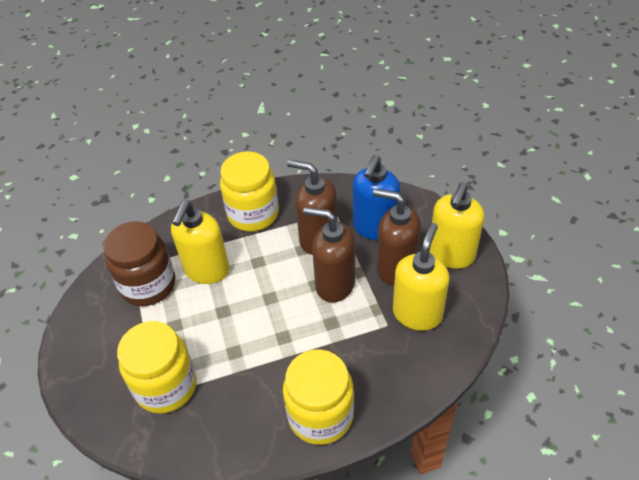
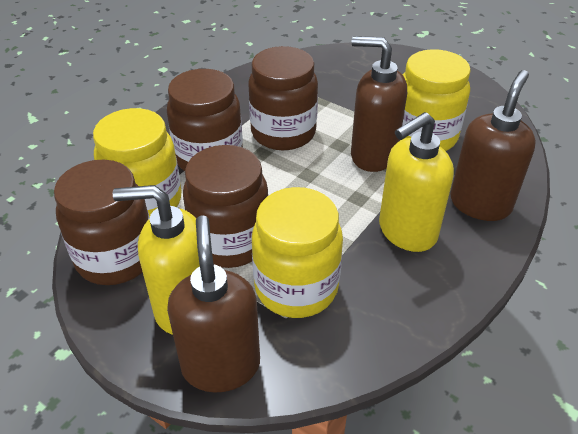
blue soap dispenser: 1 -> 0
brown jar: 1 -> 4
yellow soap dispenser: 3 -> 2

